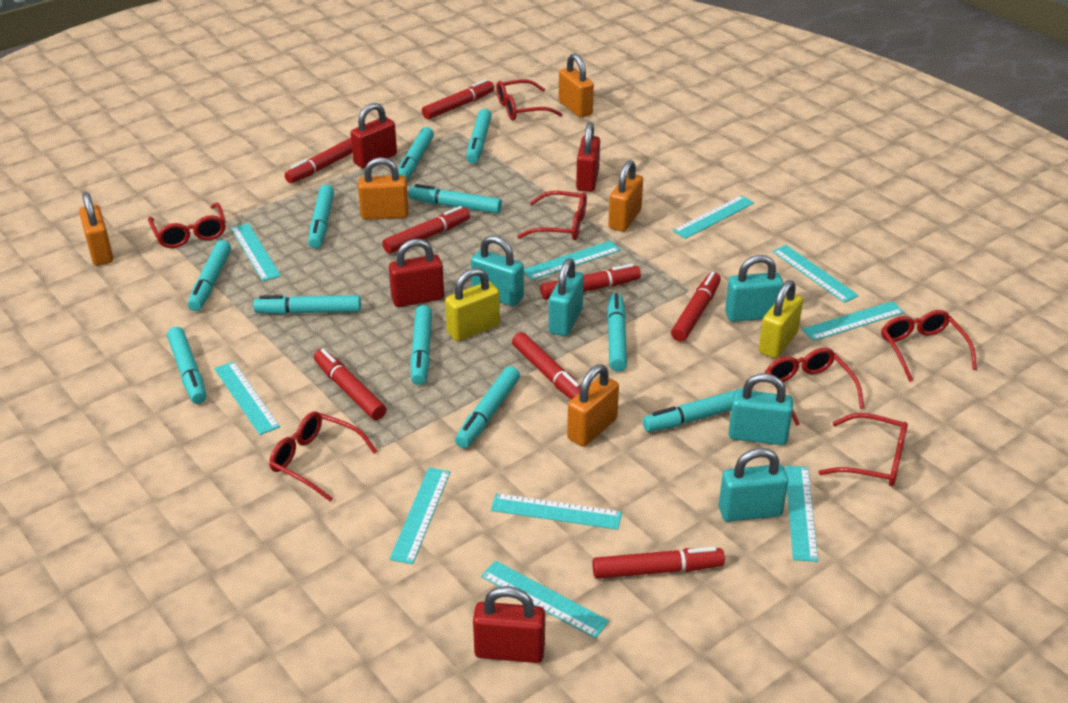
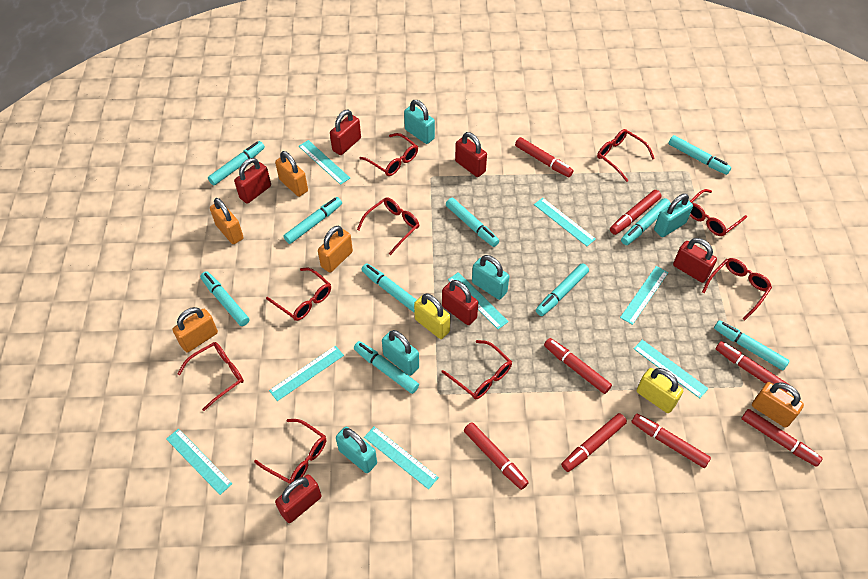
red glasses: 7 -> 9
red padlock: 4 -> 6
turquoise marker: 11 -> 10
turquoise ruler: 10 -> 8

